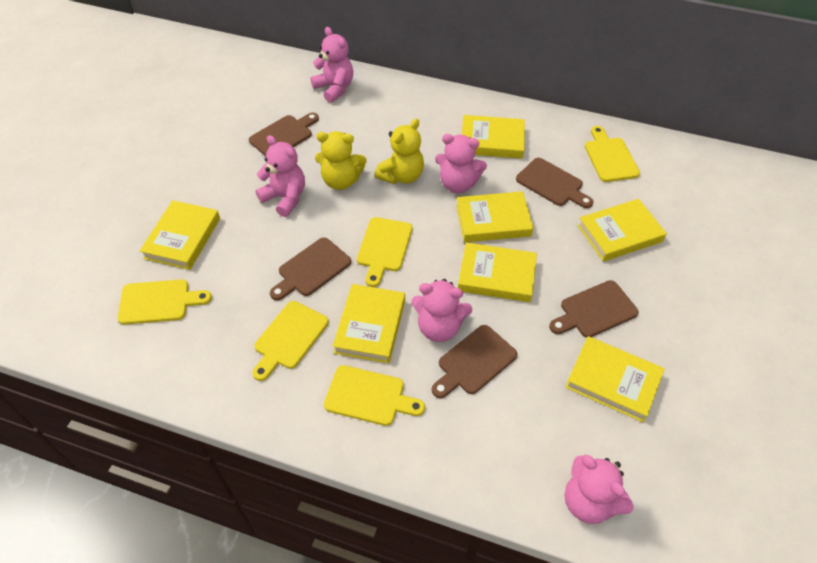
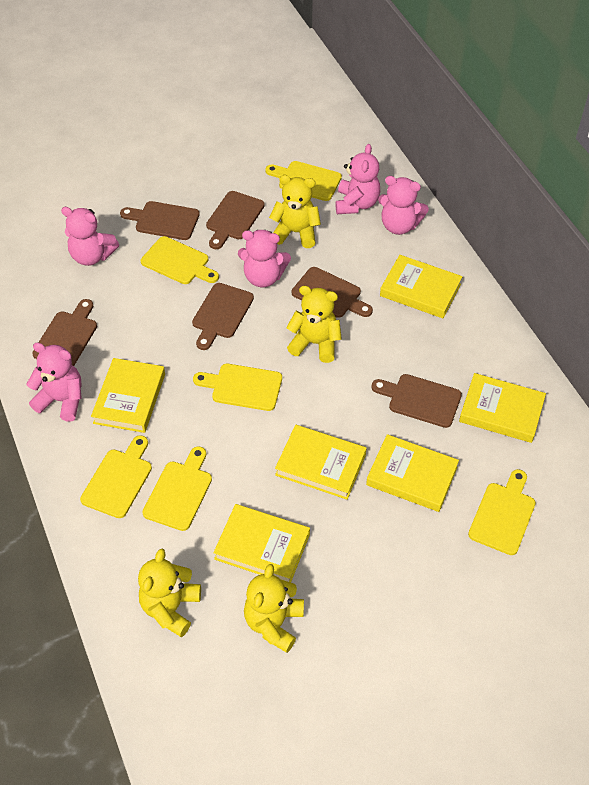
brown cutting board: 5 -> 6
yellow book: 7 -> 6
yellow cutting board: 5 -> 6
yellow teddy bear: 2 -> 4

